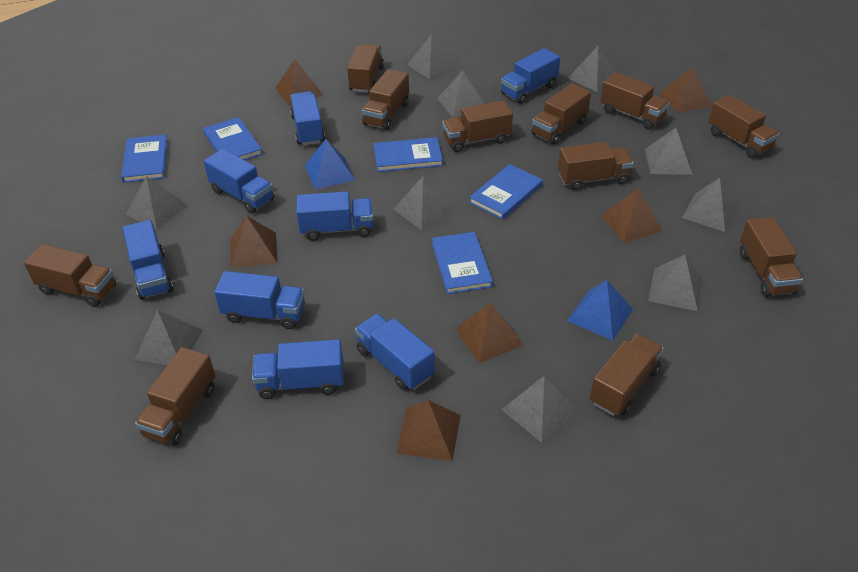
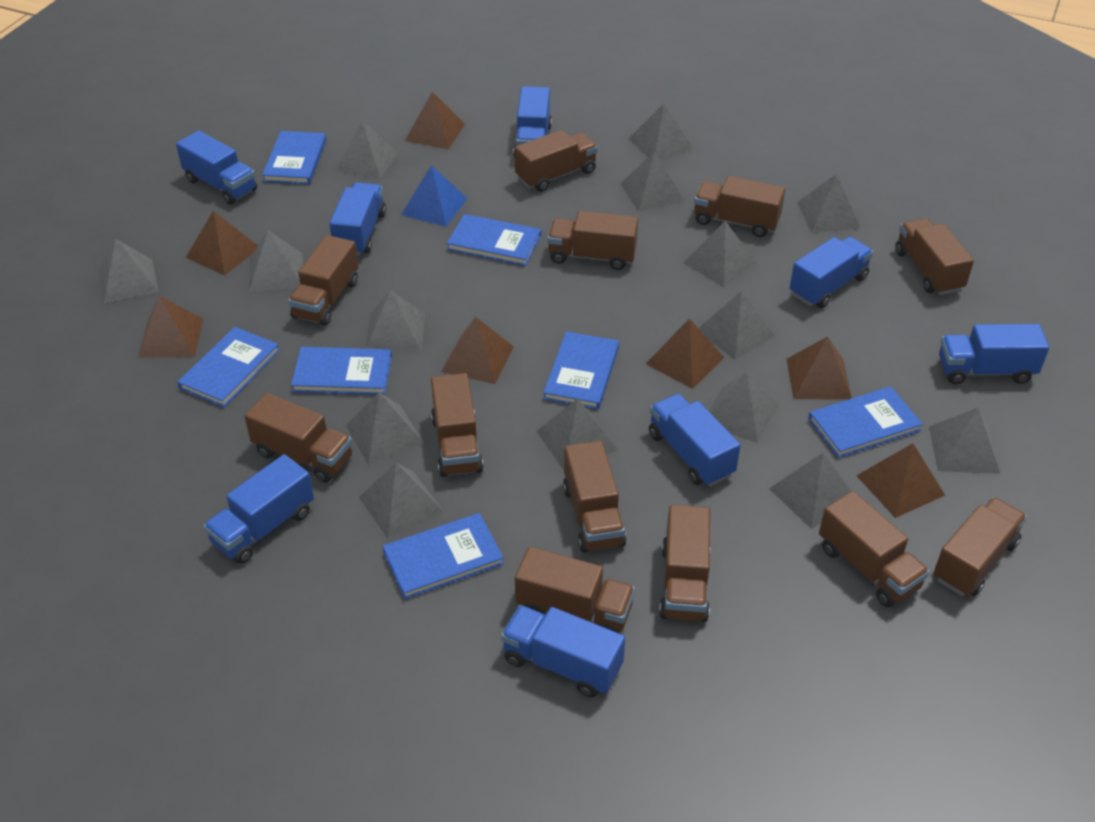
blue book: 5 -> 7
blue pyramid: 2 -> 1
brown pyramid: 6 -> 7
brown truck: 11 -> 12
grey pyramid: 10 -> 15

